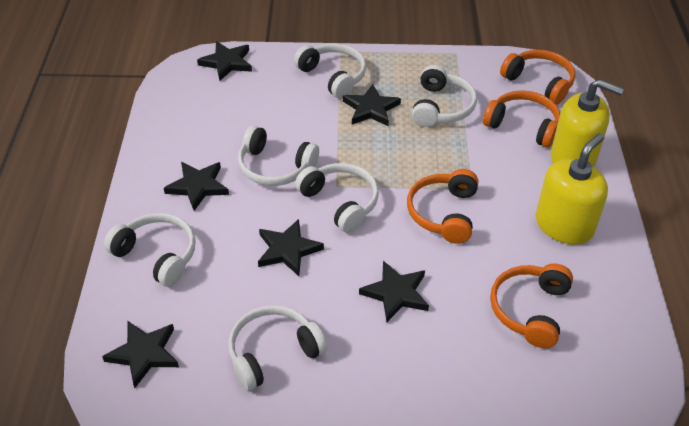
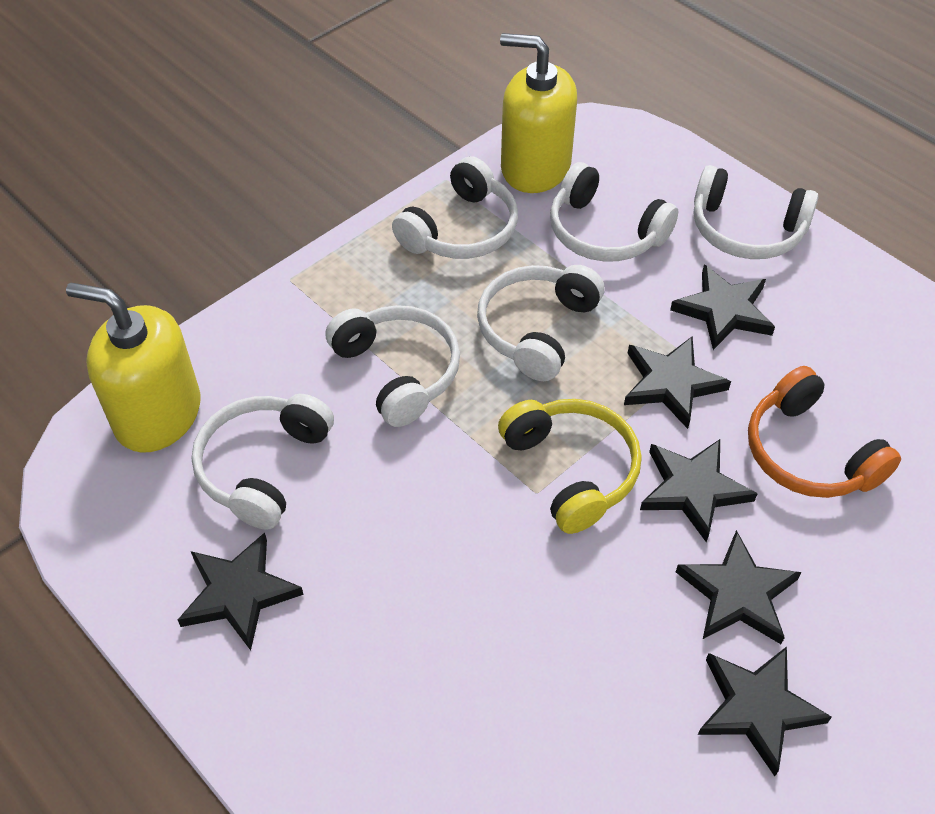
orange headphones: 4 -> 1
yellow headphones: 0 -> 1

